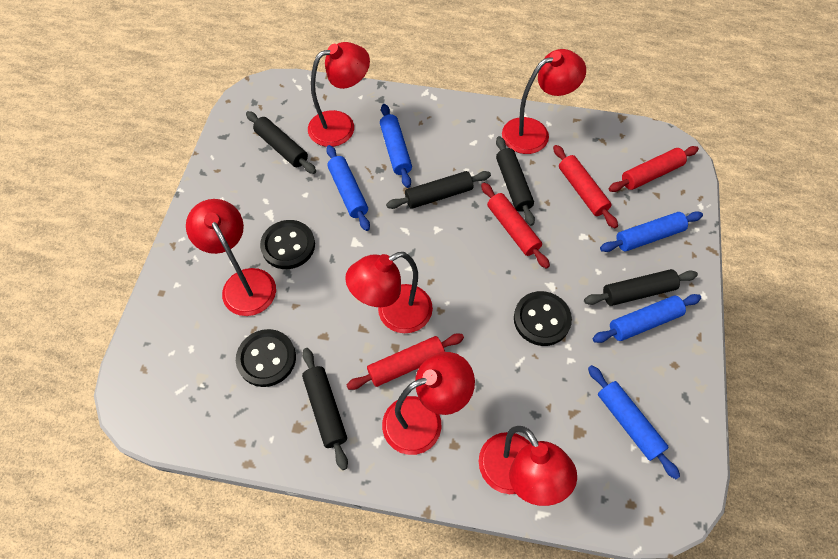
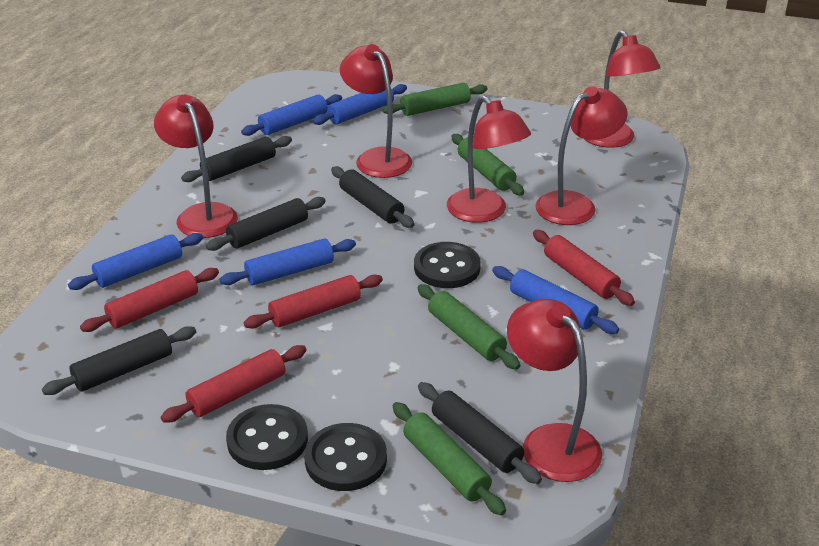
green rolling pin: 0 -> 4

